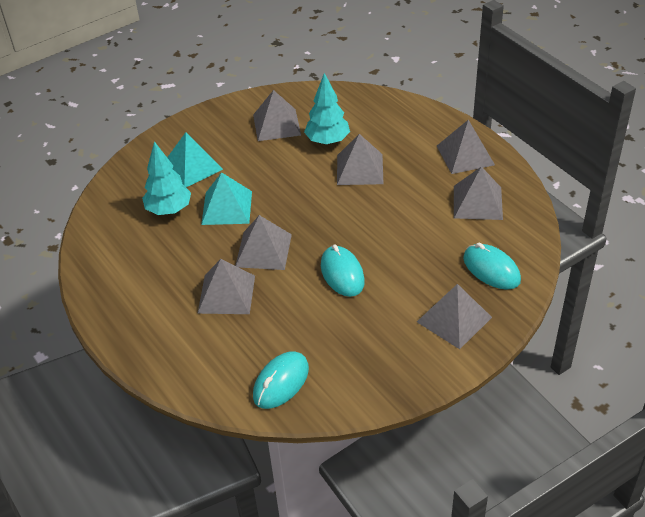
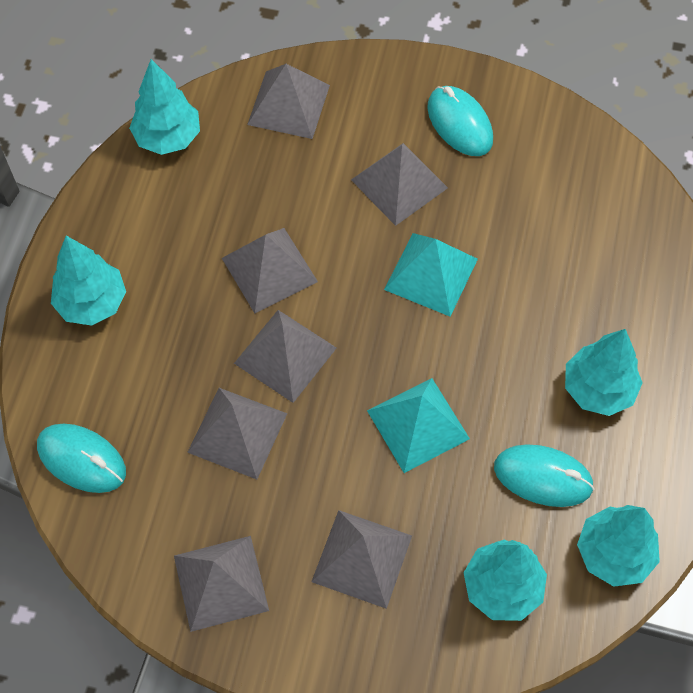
turquoise tree: 2 -> 5

